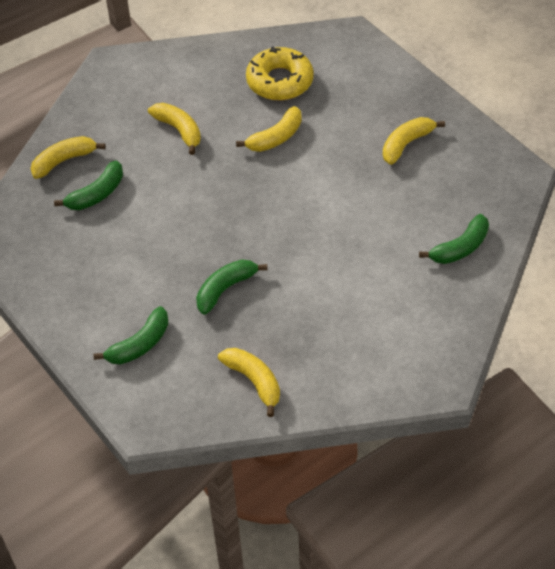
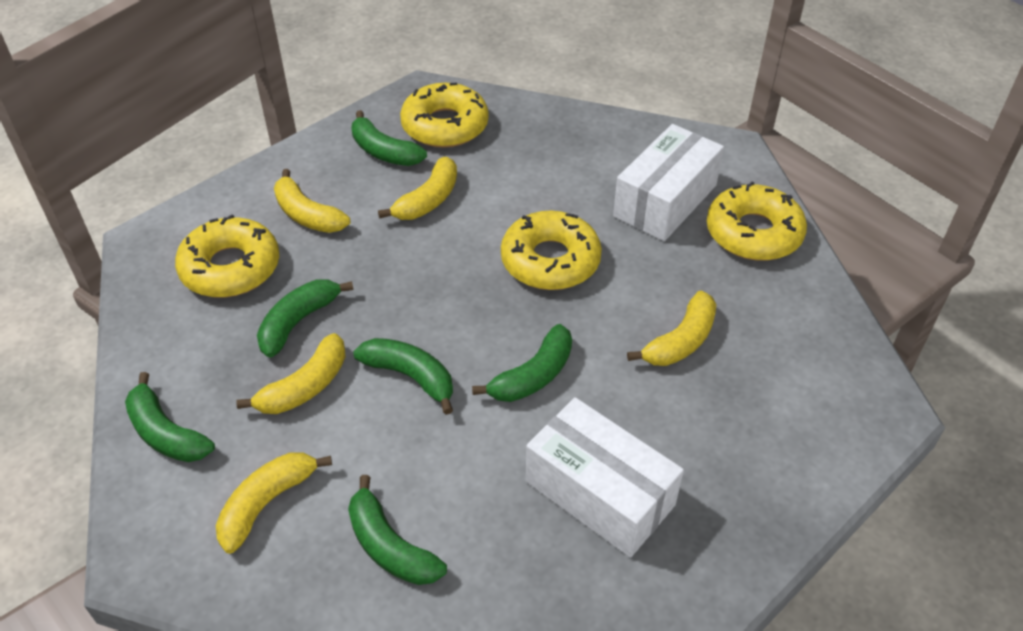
green banana: 4 -> 6
white box: 0 -> 2
yellow donut: 1 -> 4

